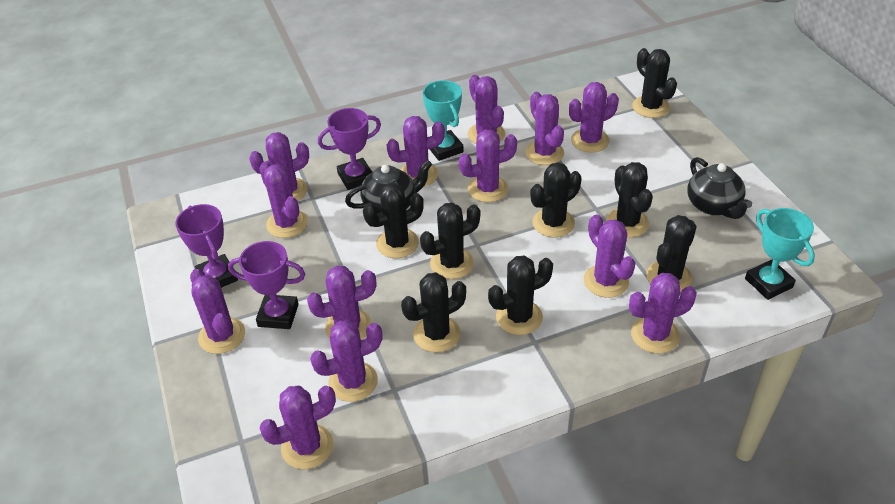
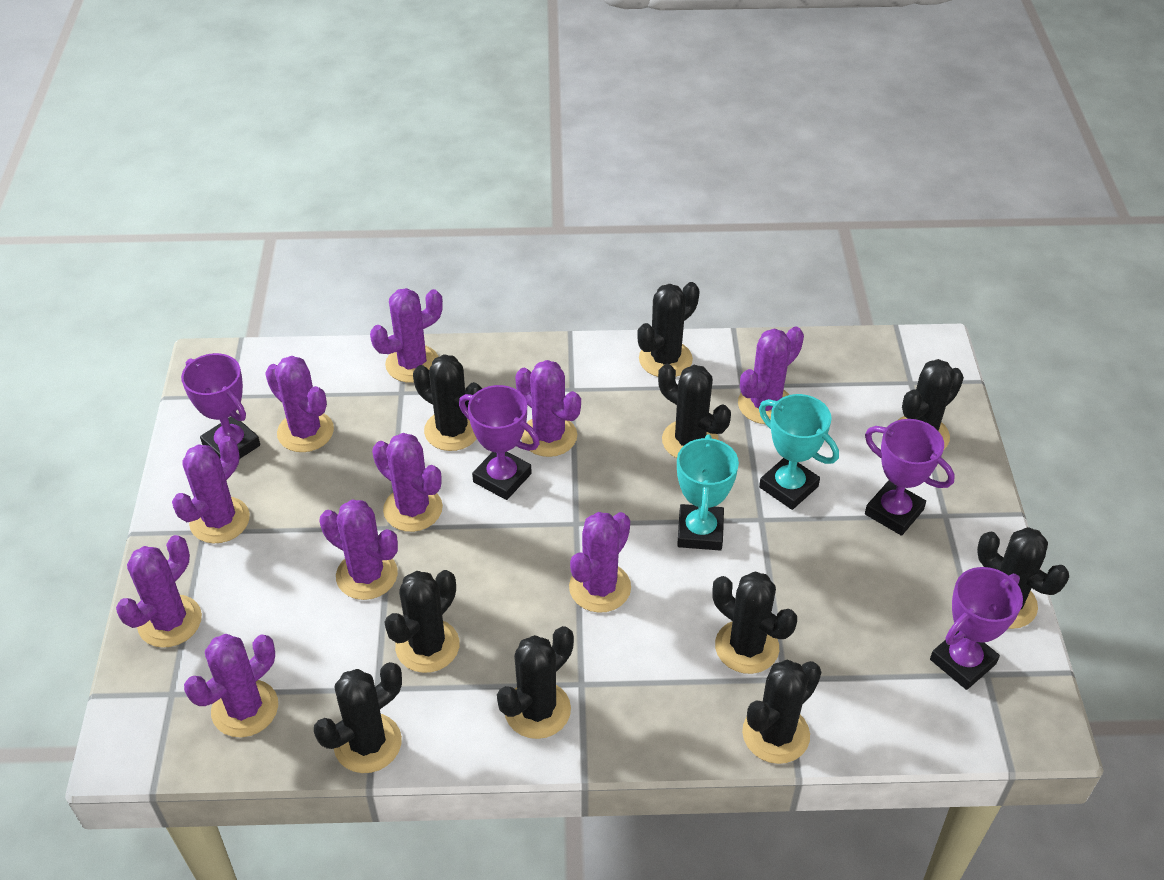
black cactus: 8 -> 10
black teapot: 2 -> 0
purple cactus: 13 -> 10
purple trophy: 3 -> 4

